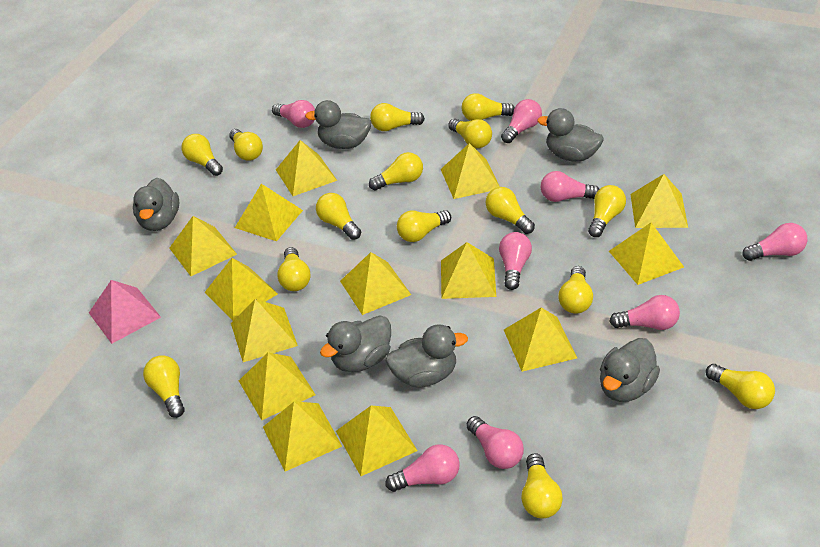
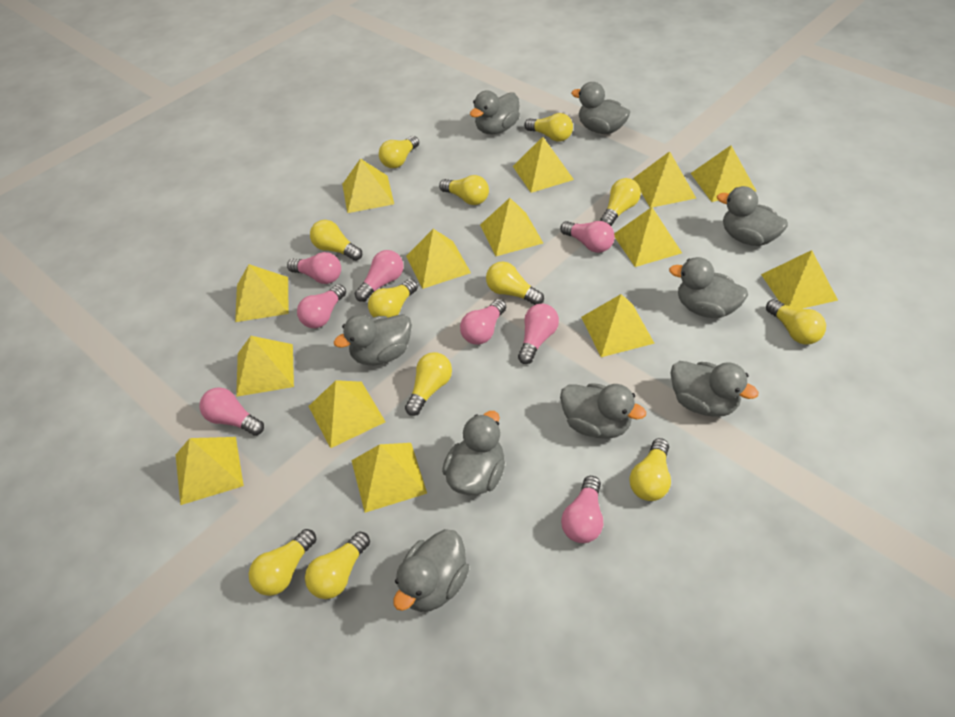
grey duck: 6 -> 9
pink pyramid: 1 -> 0
yellow light bulb: 15 -> 12

